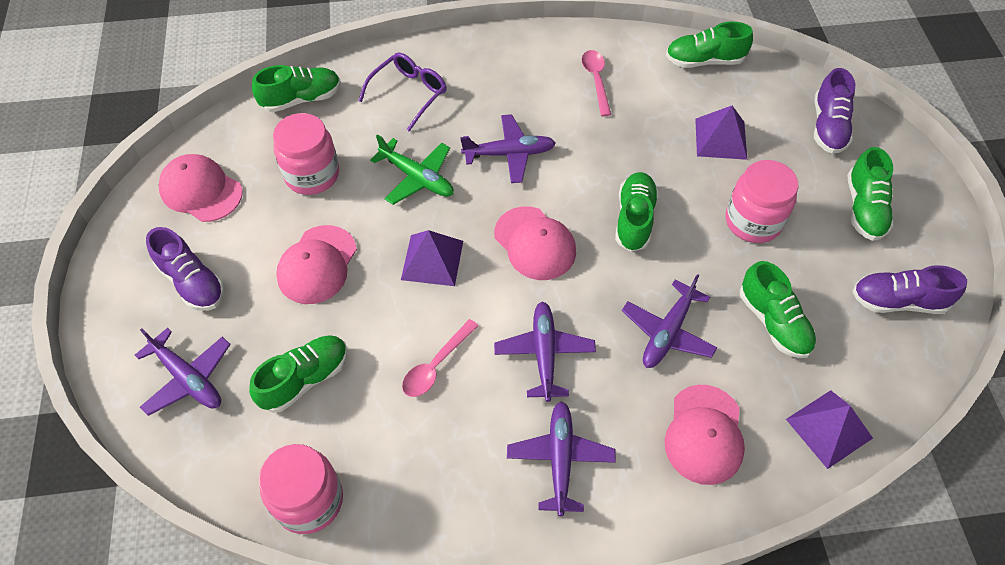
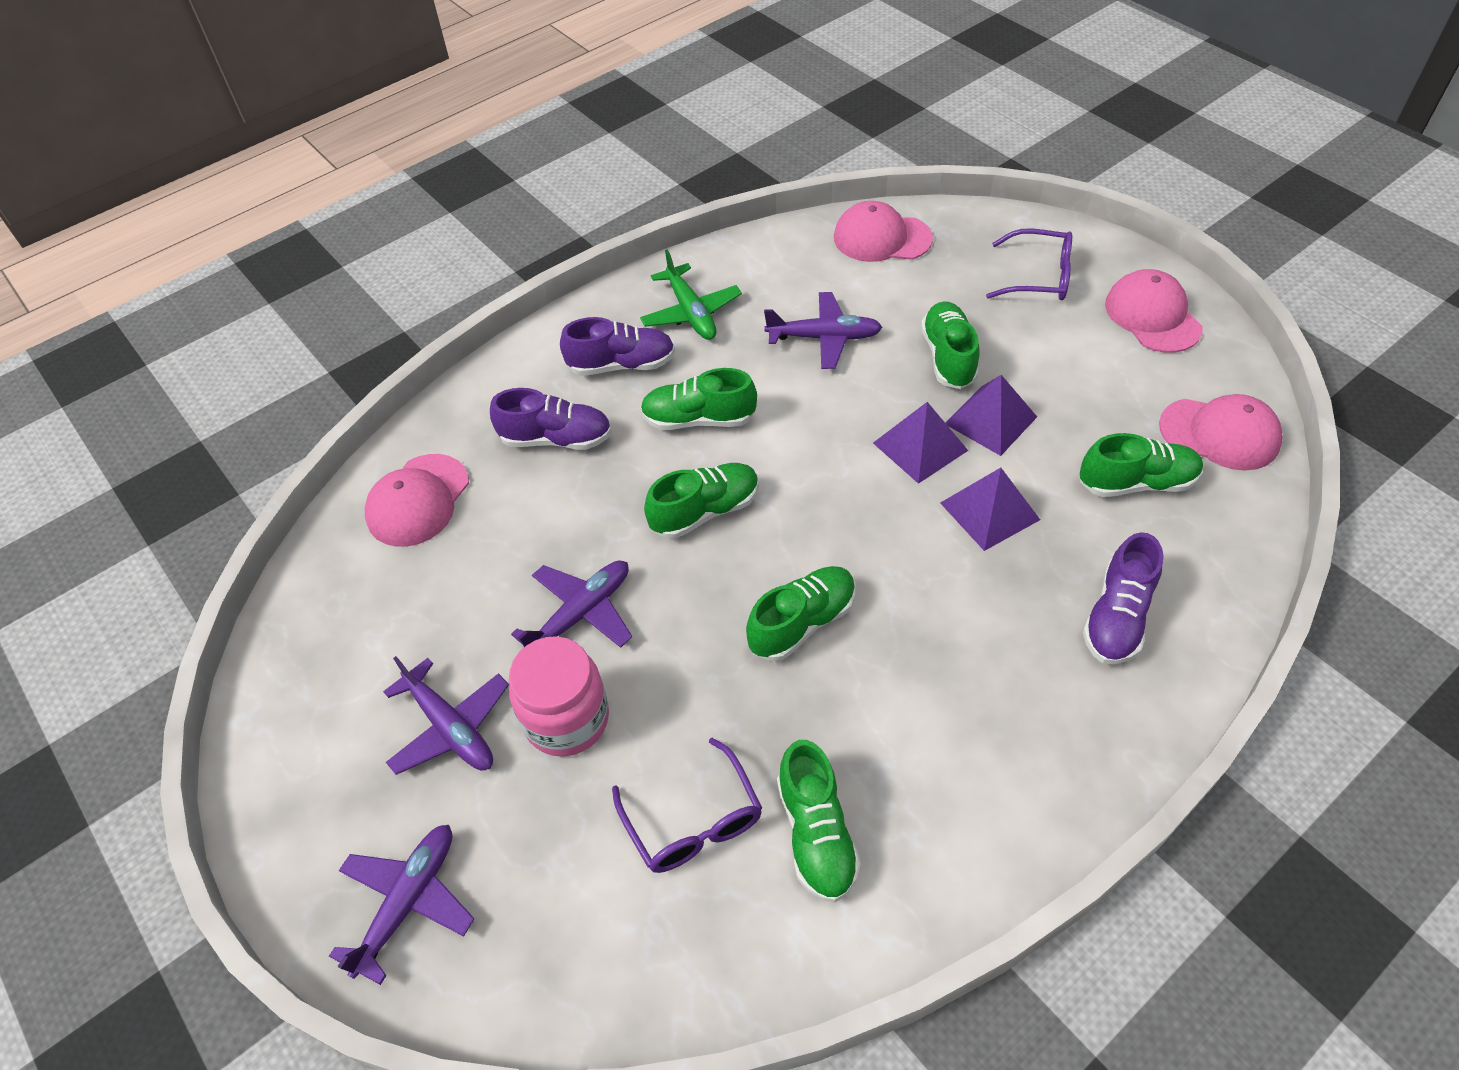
pink jar: 3 -> 1
pink spoon: 2 -> 0
purple glasses: 1 -> 2
purple plane: 5 -> 4

